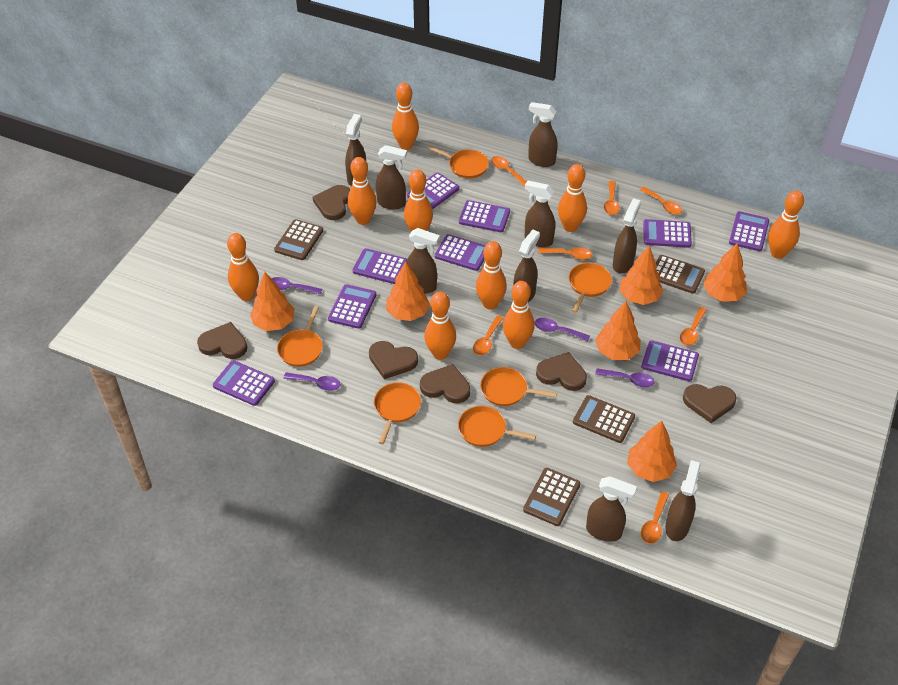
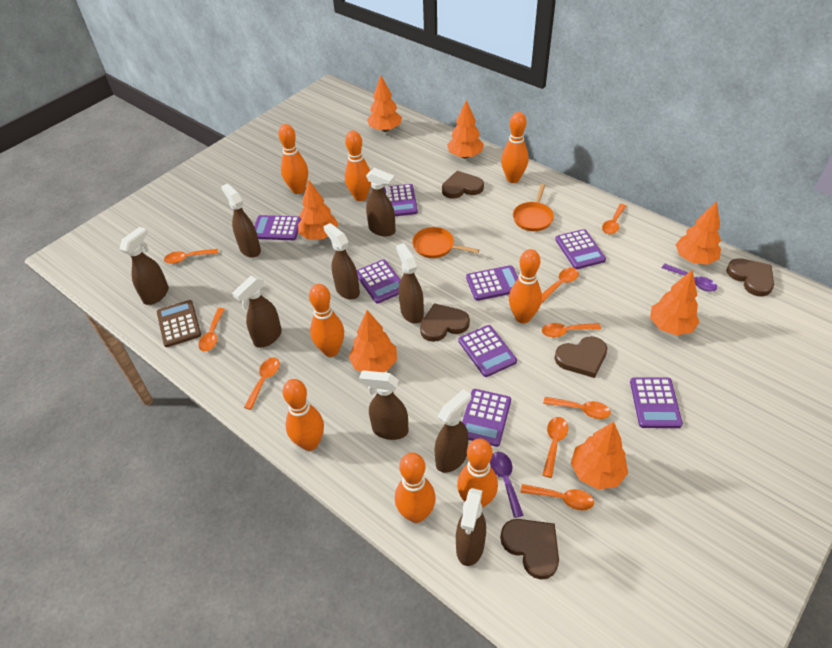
brown calculator: 4 -> 1
brown heart: 6 -> 5
orange bowling pin: 9 -> 8
orange pan: 6 -> 2
orange spoon: 7 -> 9
orange tree: 6 -> 7
purple calculator: 9 -> 8
purple spoon: 4 -> 2

